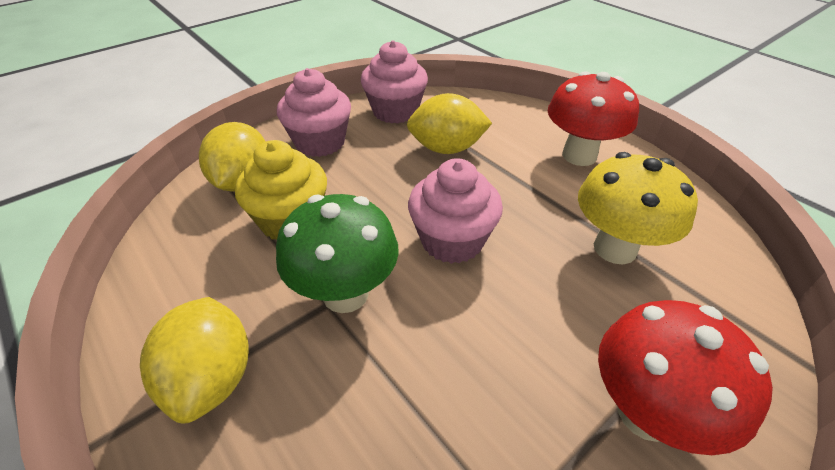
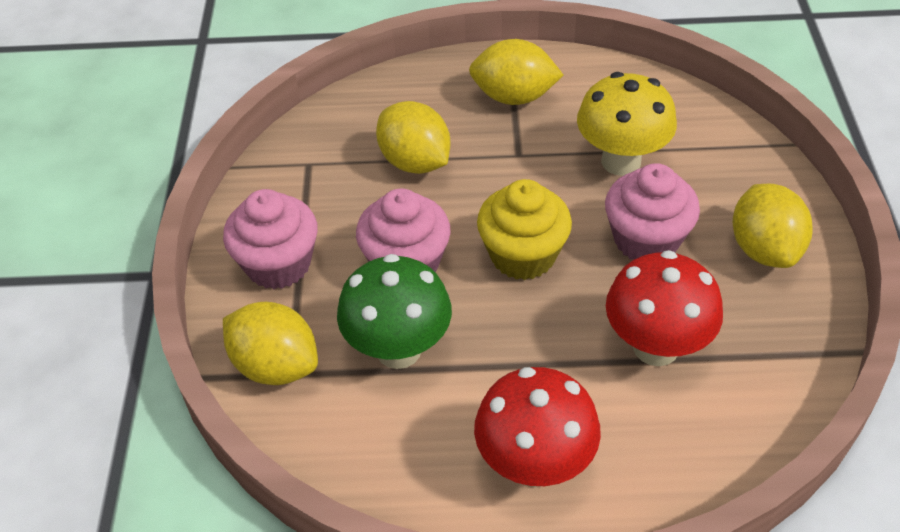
yellow lemon: 3 -> 4

